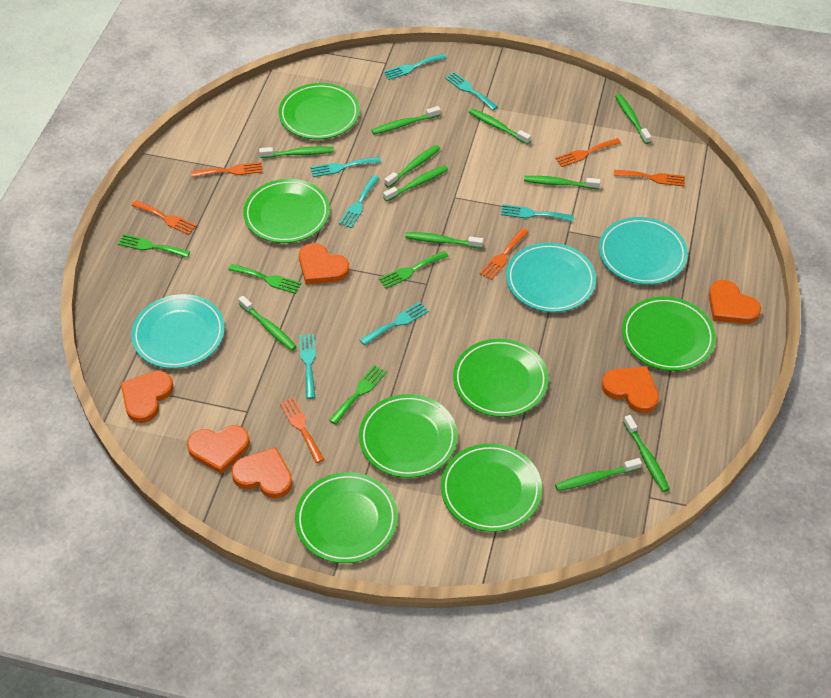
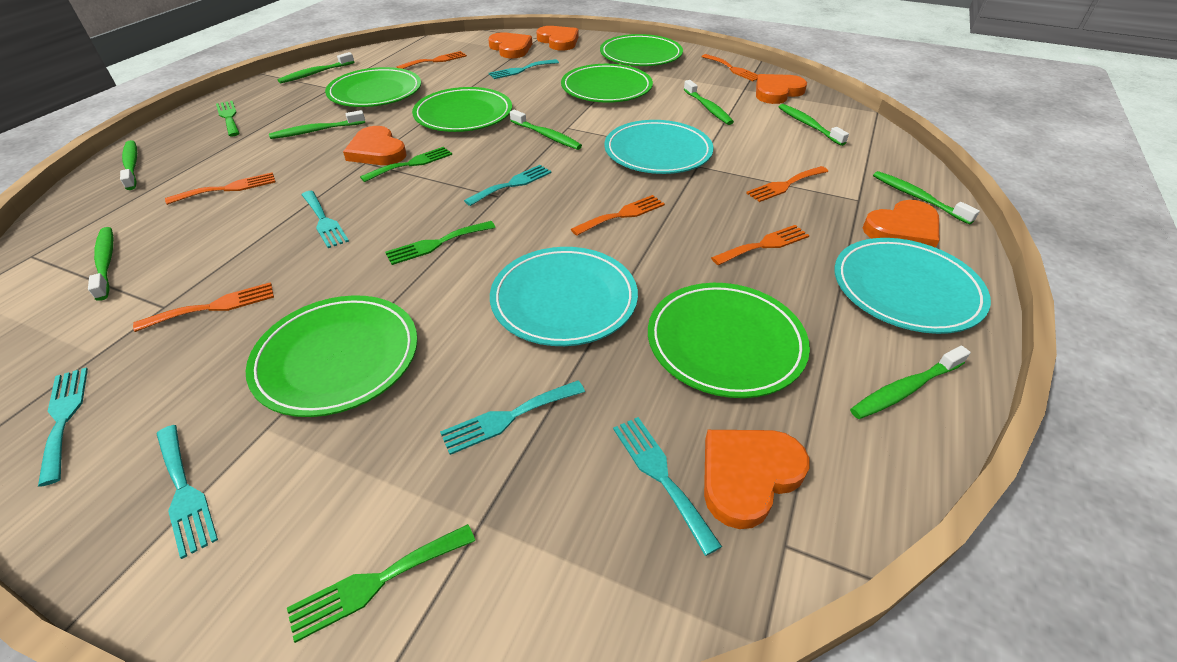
green plate: 7 -> 6
green toothbrush: 11 -> 9
orange fork: 6 -> 7

